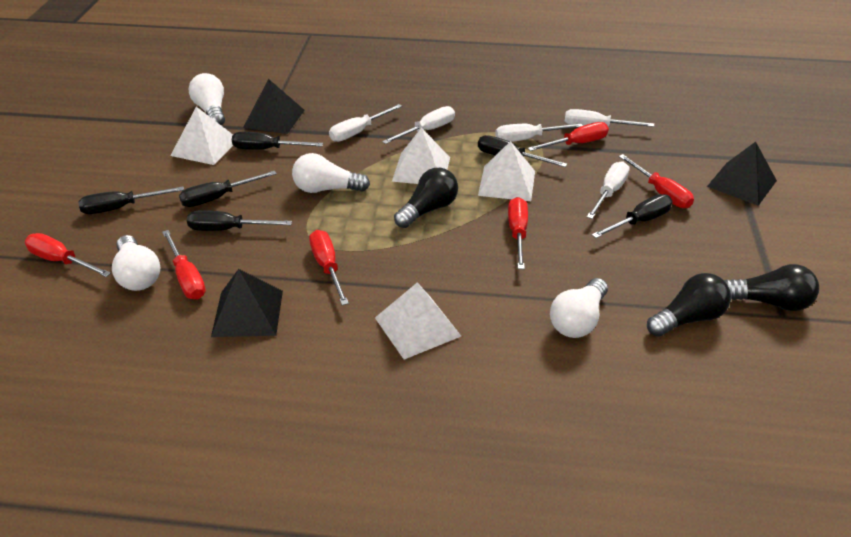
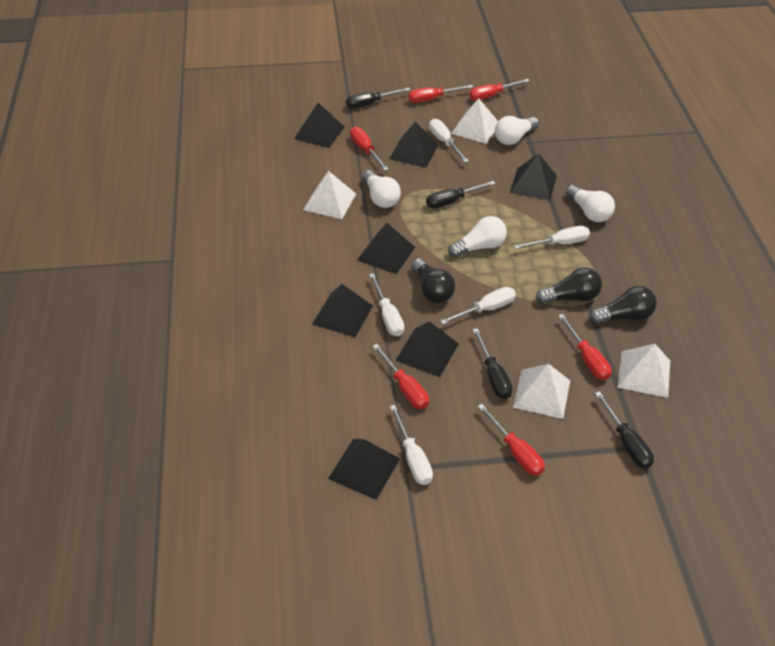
black pyramid: 3 -> 7
black screwdriver: 6 -> 4

